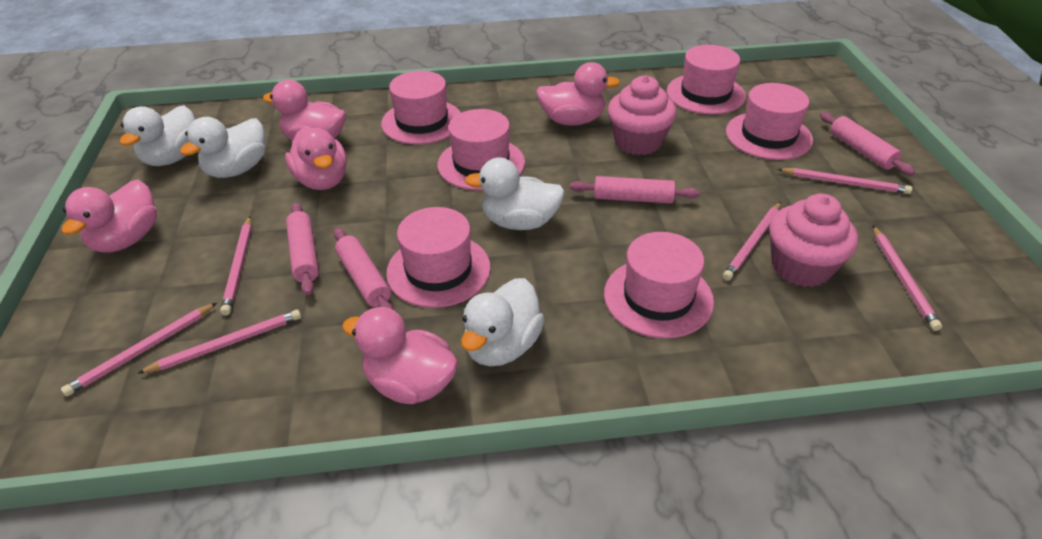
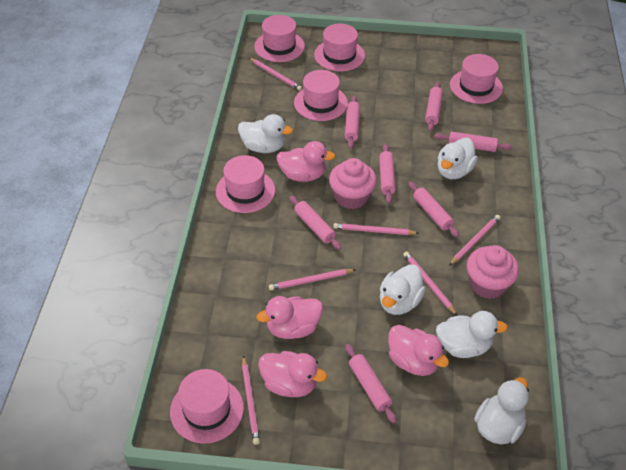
pink duck: 5 -> 4
pink rolling pin: 4 -> 7
white duck: 4 -> 5

